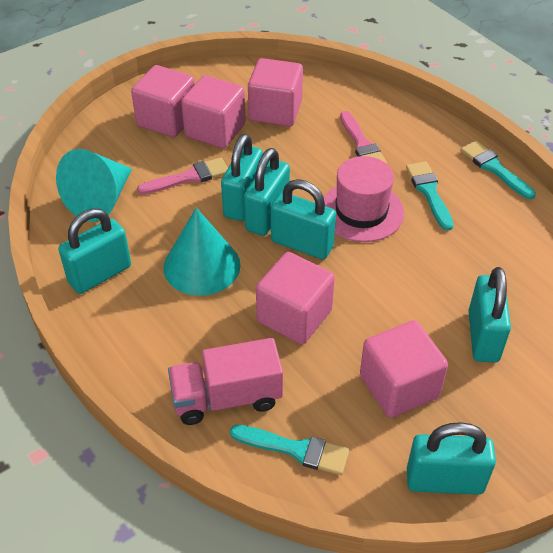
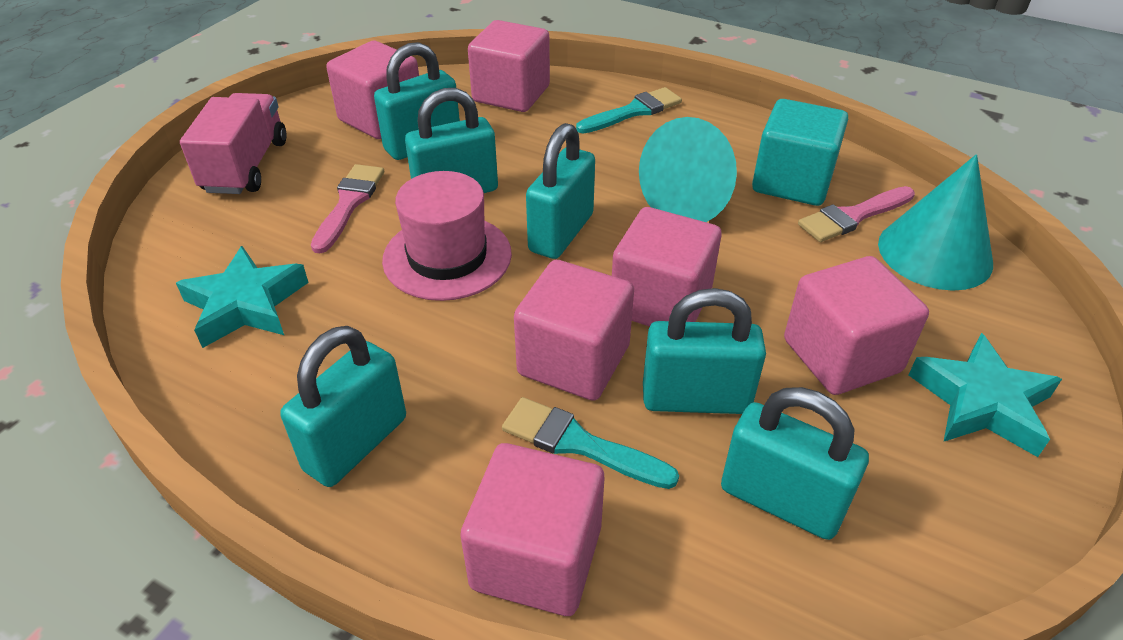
pink cube: 5 -> 6
turquoise brush: 3 -> 2
turquoise cube: 0 -> 1
turquoise star: 0 -> 2

